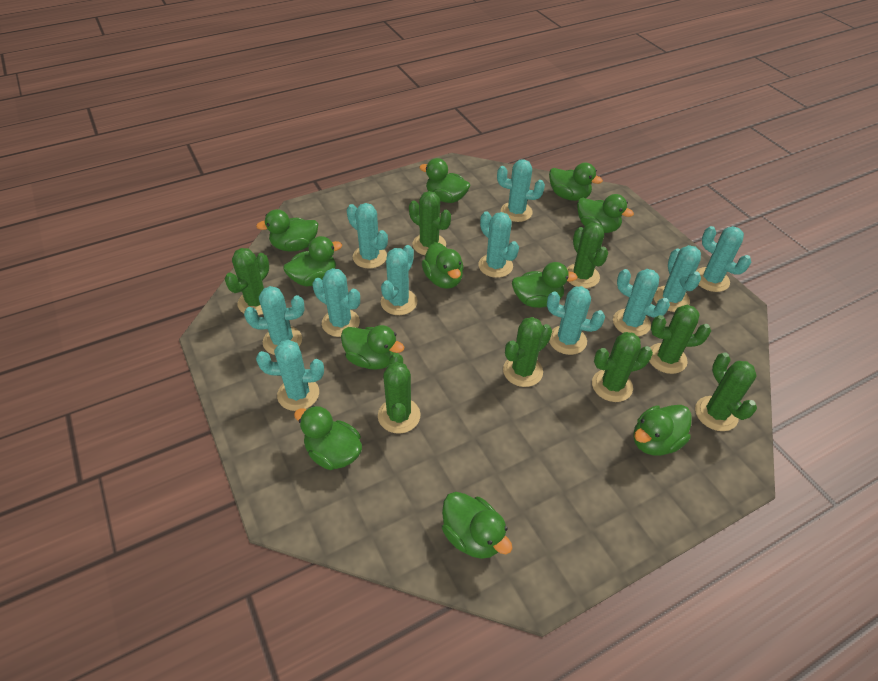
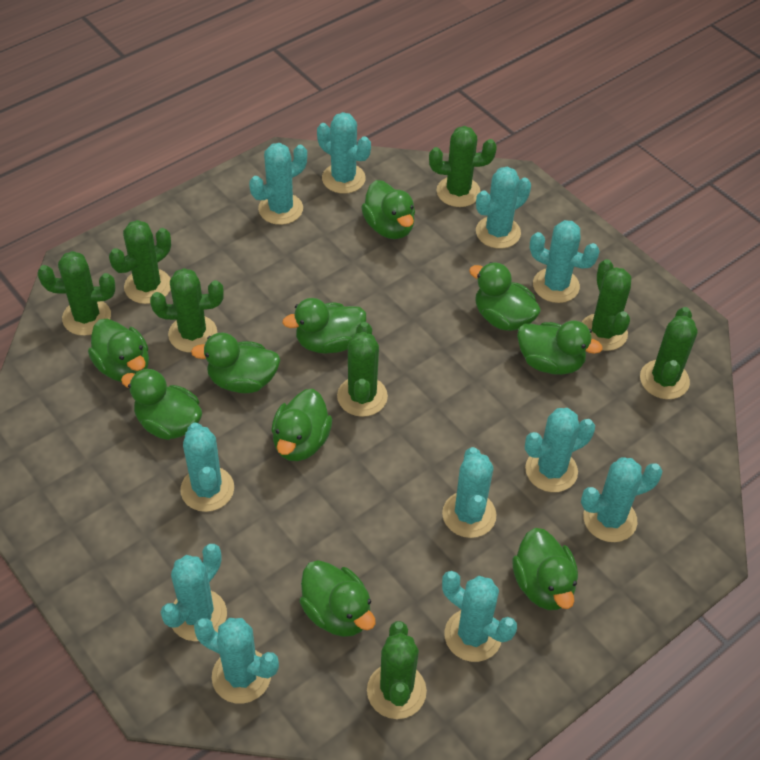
green duck: 11 -> 10

